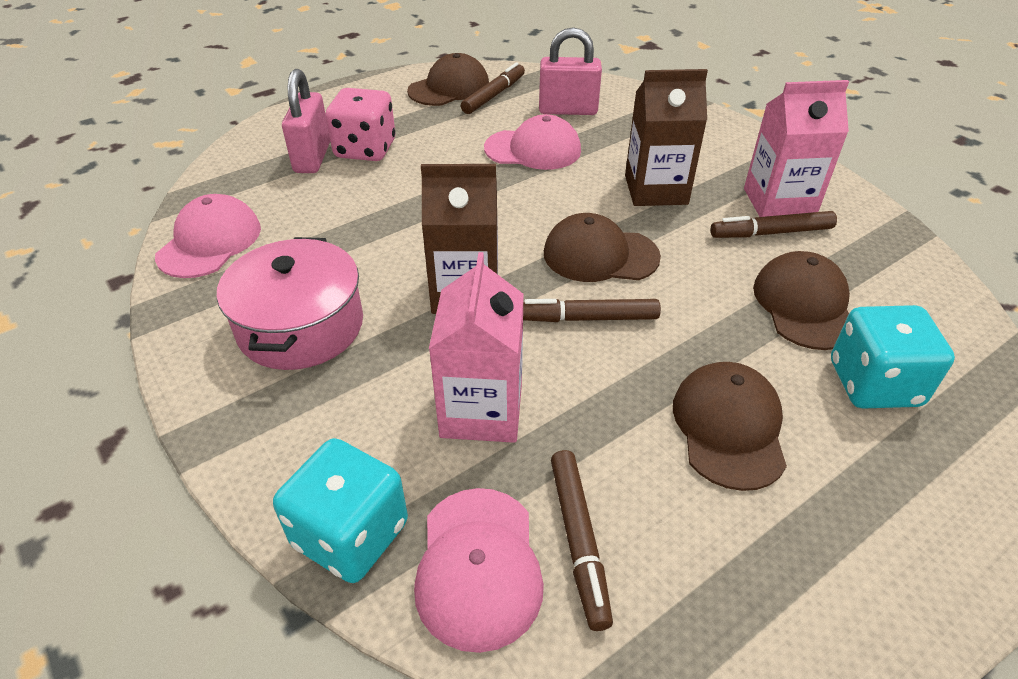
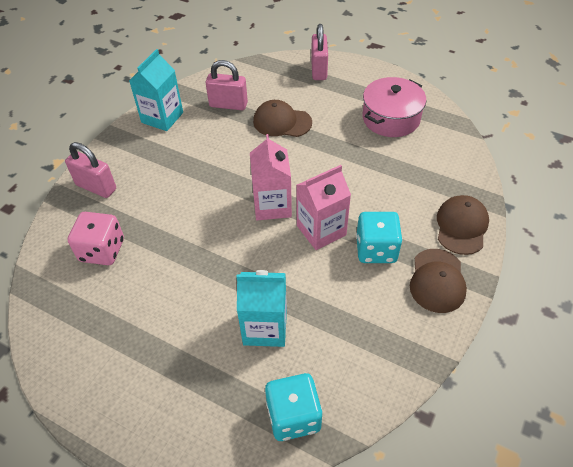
brown cap: 4 -> 3
brown carton: 2 -> 0
brown marker: 4 -> 0
pink cap: 3 -> 0
pink padlock: 2 -> 3
turquoise carton: 0 -> 2

